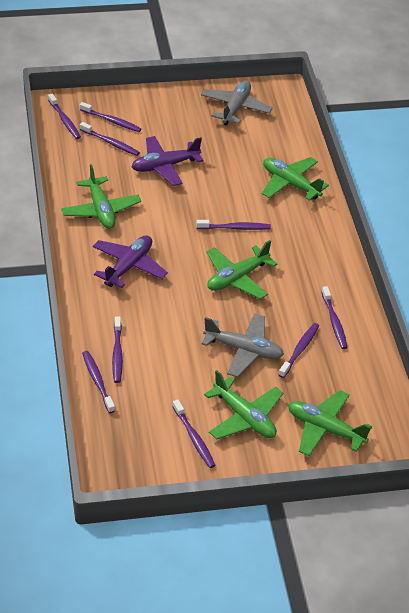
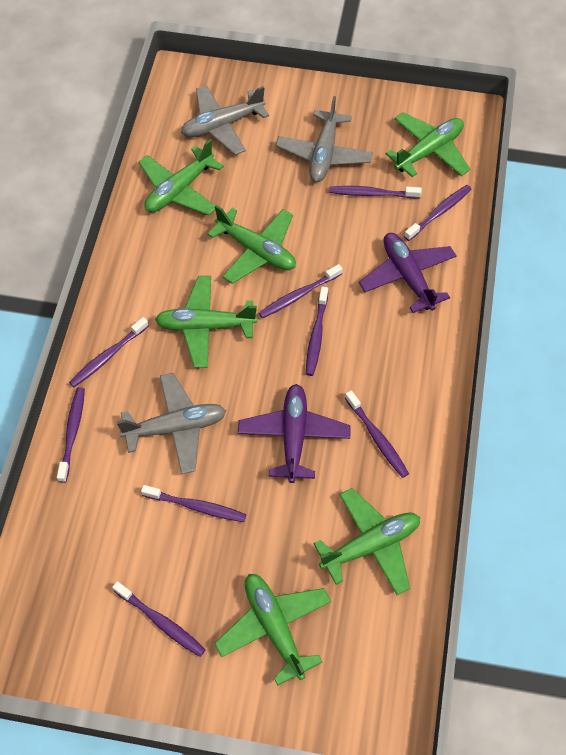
green plane: 5 -> 6
grey plane: 2 -> 3

